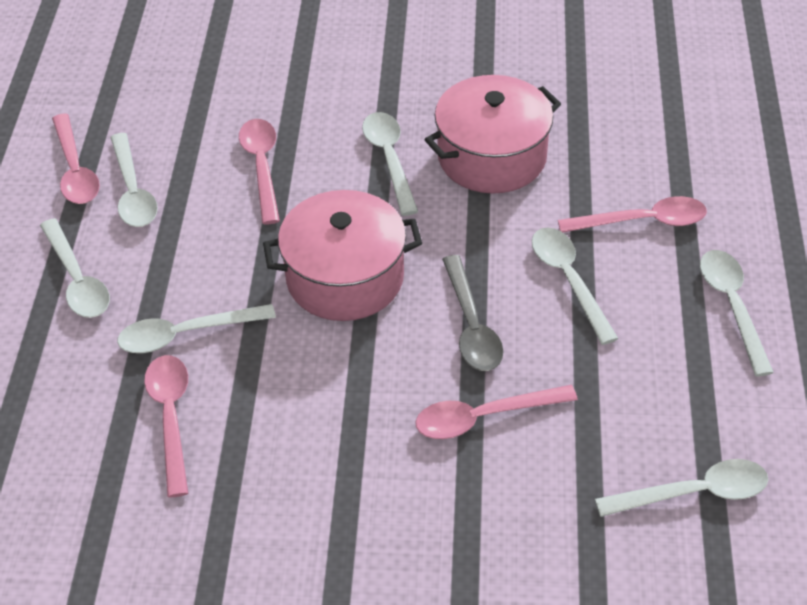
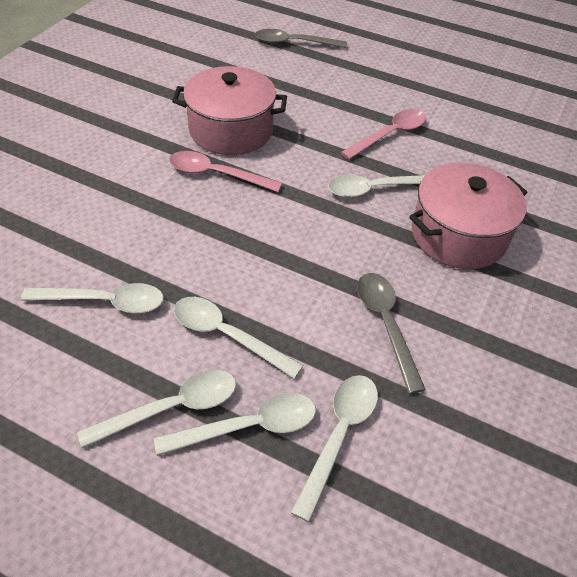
grey spoon: 1 -> 2
pink spoon: 5 -> 2
white spoon: 7 -> 6

